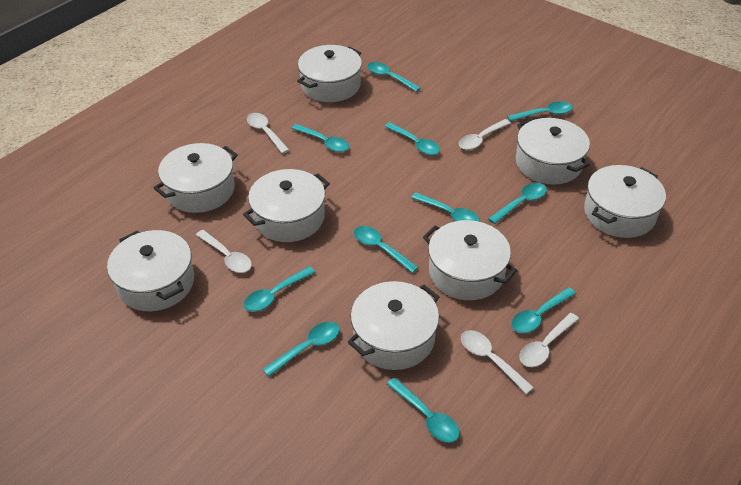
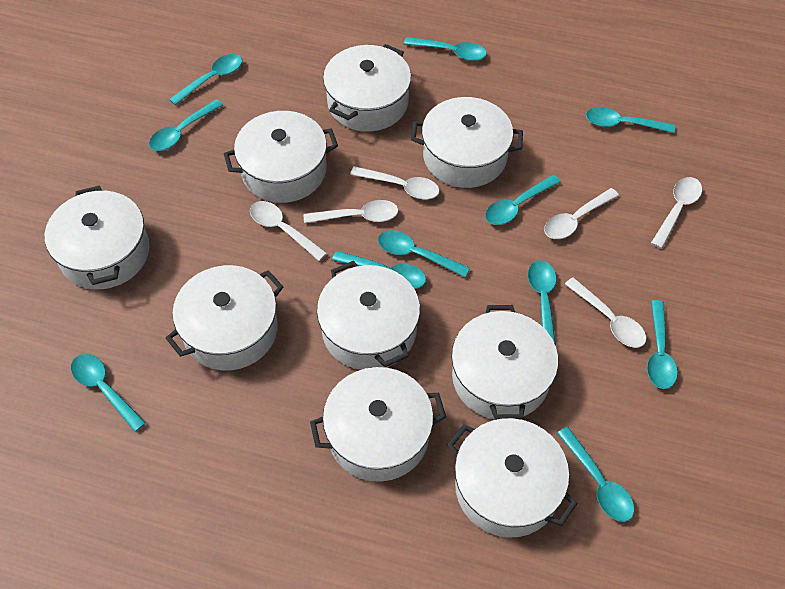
white pot: 8 -> 9
white spoon: 5 -> 6

